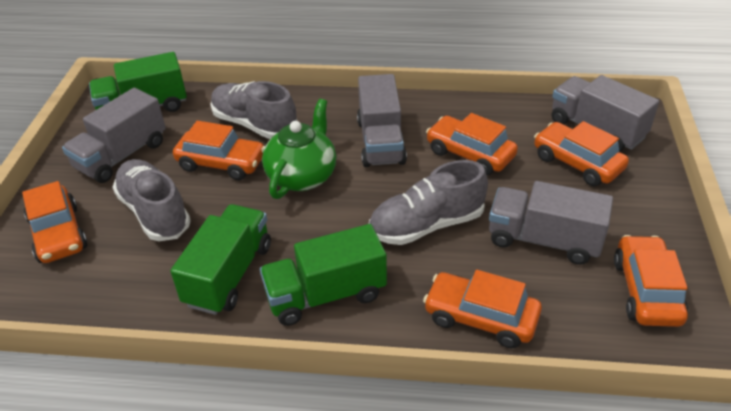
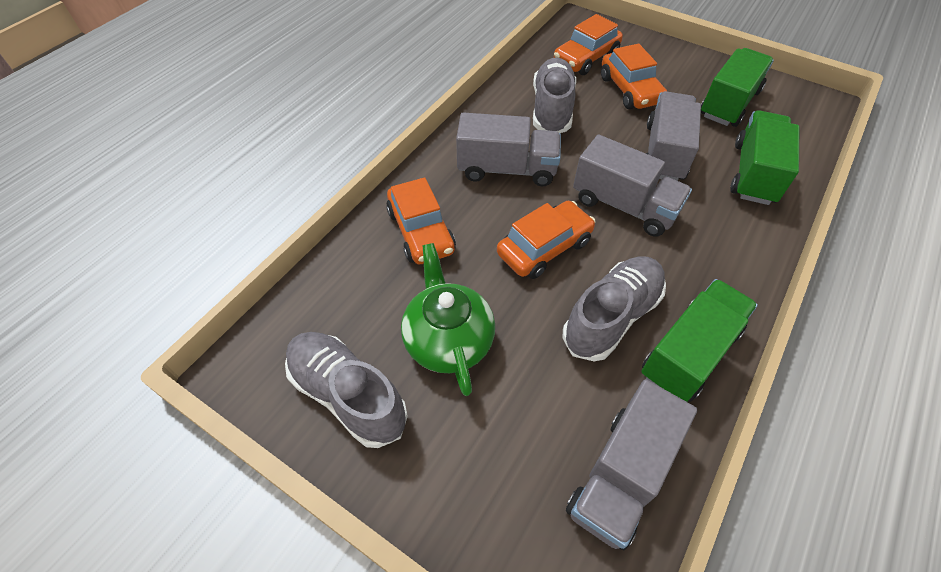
orange car: 6 -> 4

